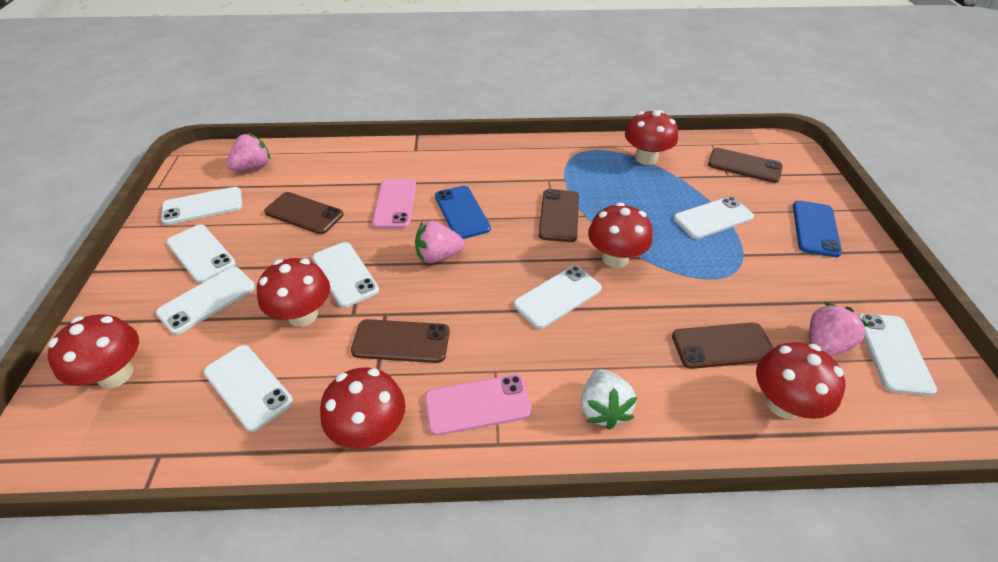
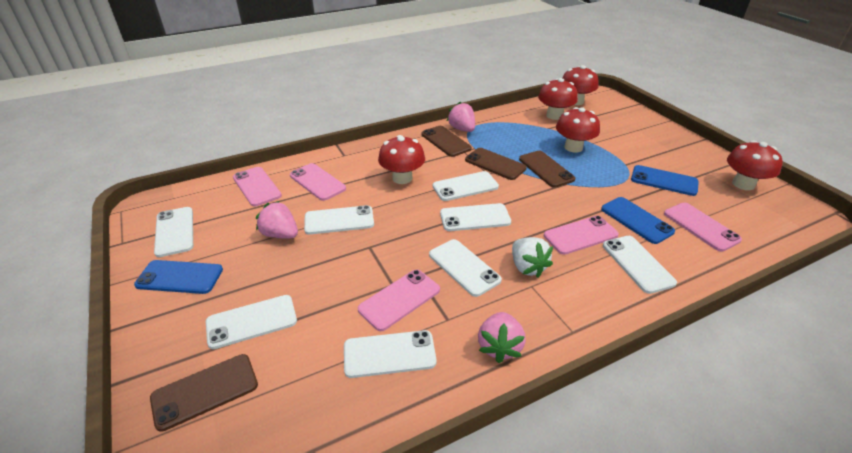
blue phone: 2 -> 3
brown phone: 5 -> 4
pink phone: 2 -> 5
red mushroom: 6 -> 5

